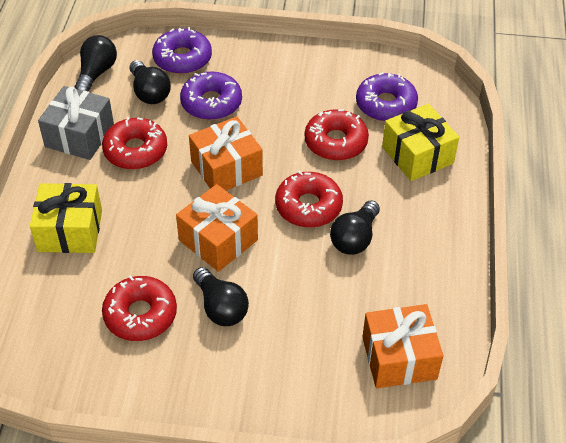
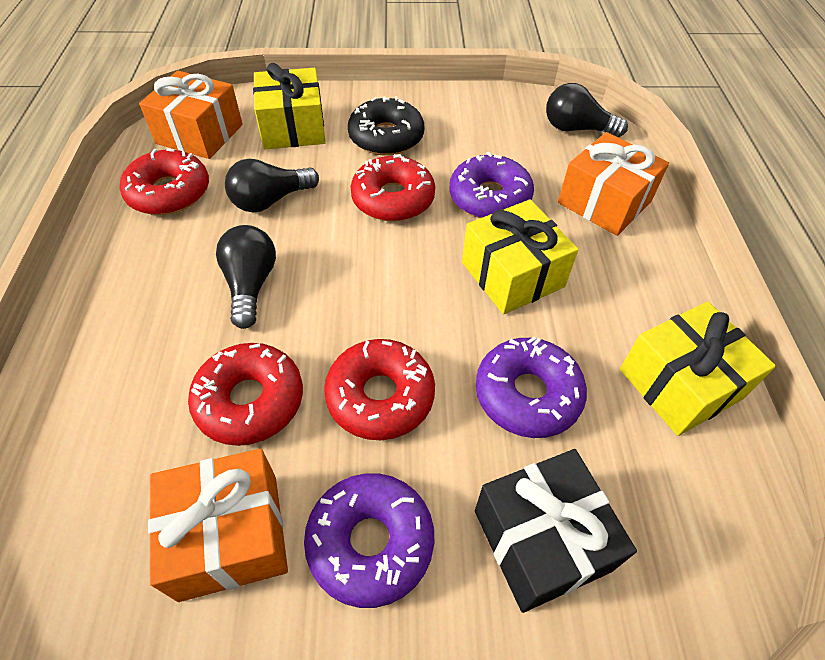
black donut: 0 -> 1
black gift: 0 -> 1
black light bulb: 4 -> 3
grey gift: 1 -> 0
yellow gift: 2 -> 3

